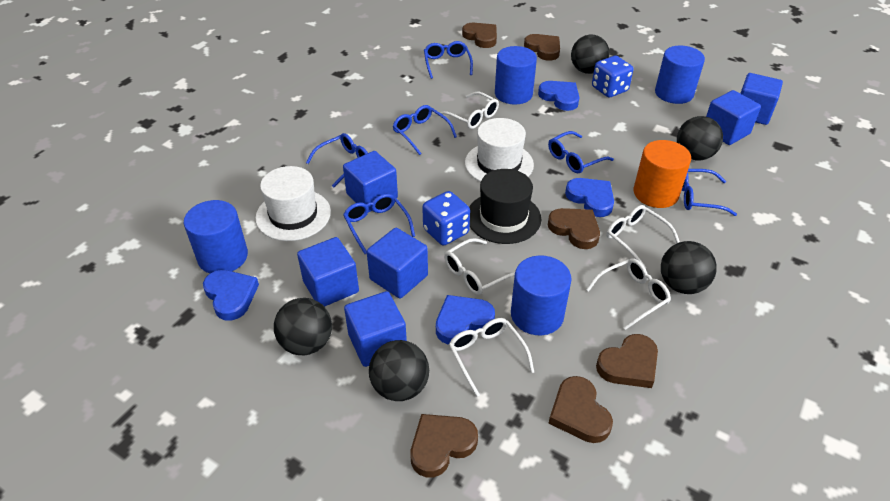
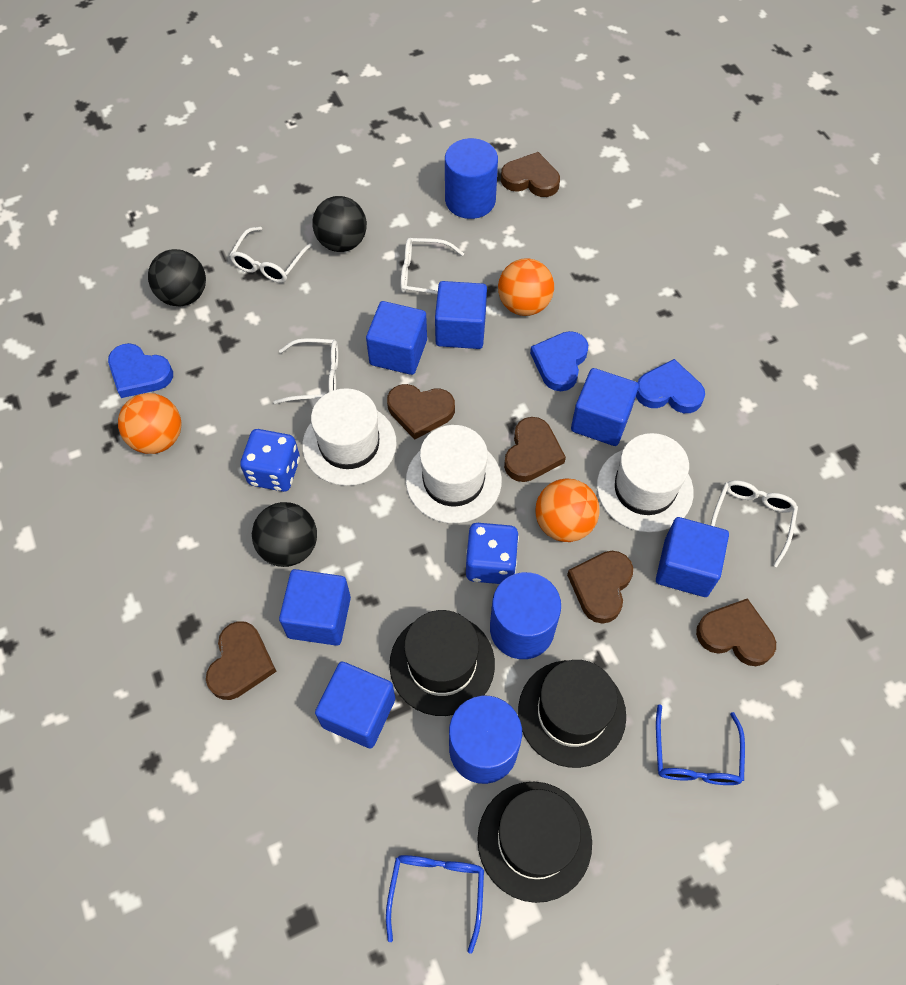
black ball: 5 -> 3
black hat: 1 -> 3
blue cylinder: 4 -> 3
blue glasses: 6 -> 2
blue heart: 4 -> 3
orange ball: 0 -> 3
orange cylinder: 1 -> 0
white glasses: 5 -> 4
white hat: 2 -> 3

